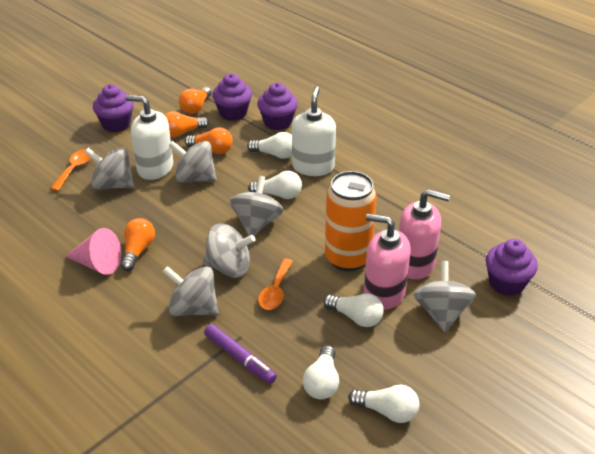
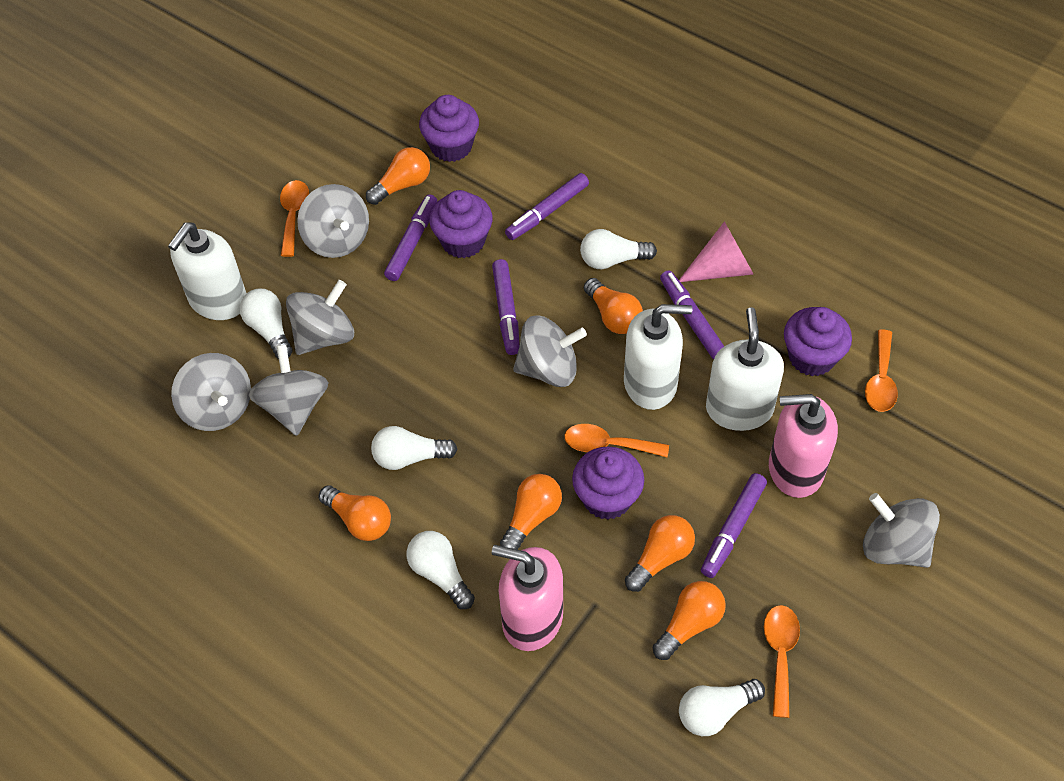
orange can: 1 -> 0
orange light bulb: 4 -> 6
orange spoon: 2 -> 4
purple marker: 1 -> 5
white soap dispenser: 2 -> 3

